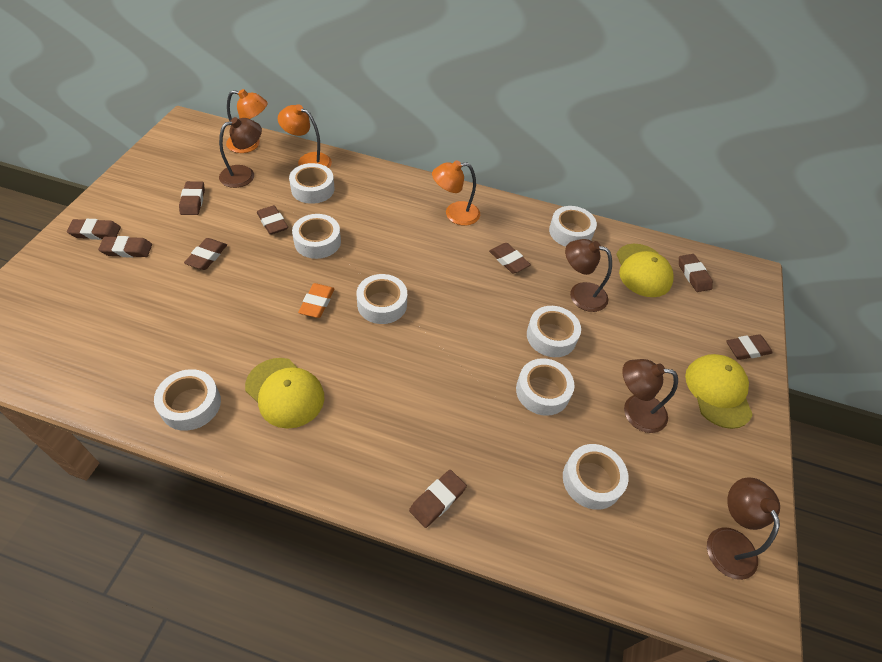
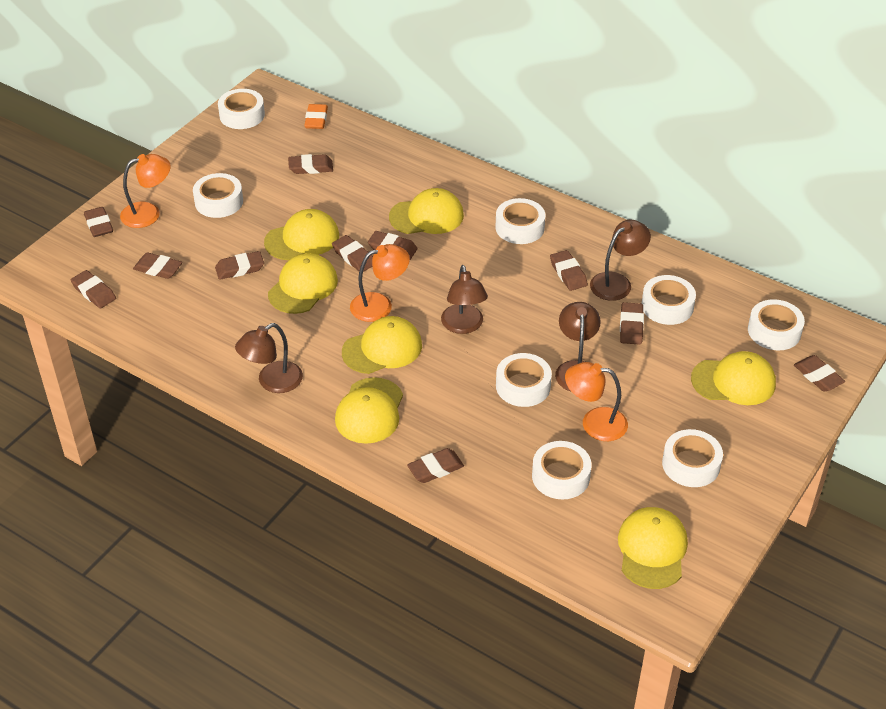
brown eraser: 9 -> 11
yellow cap: 3 -> 7

